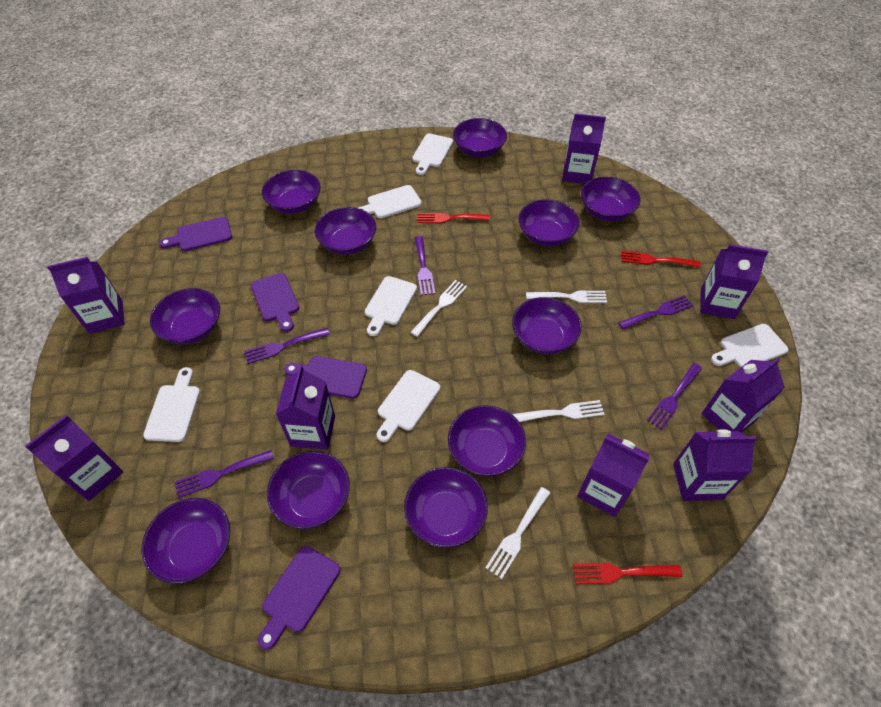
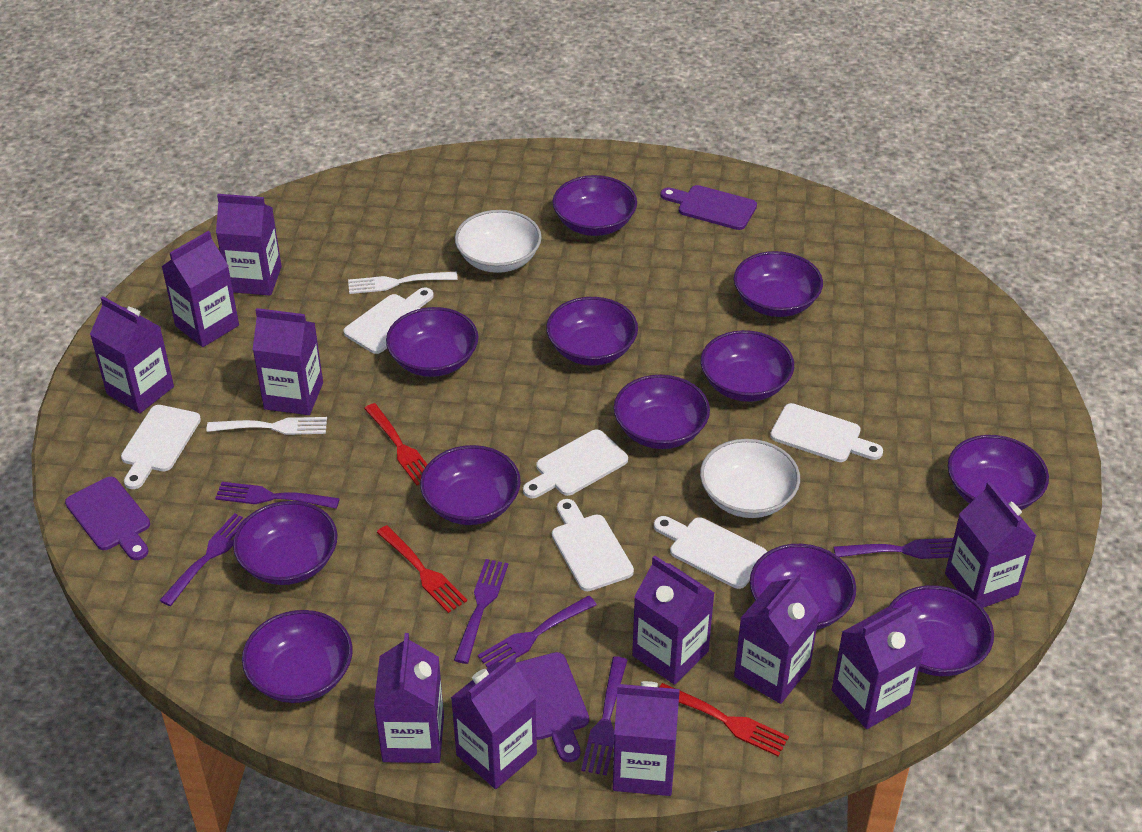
purple bowl: 11 -> 12
purple carton: 8 -> 11
purple cutting board: 4 -> 3
purple fork: 5 -> 6
white bowl: 0 -> 2
white fork: 4 -> 2

